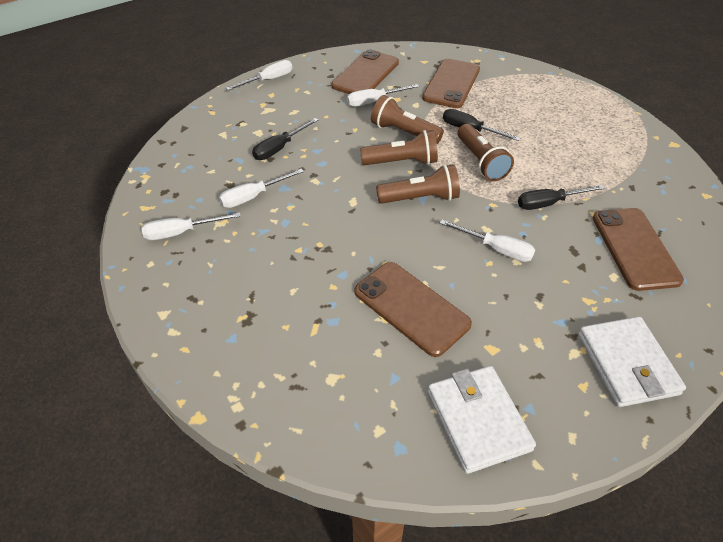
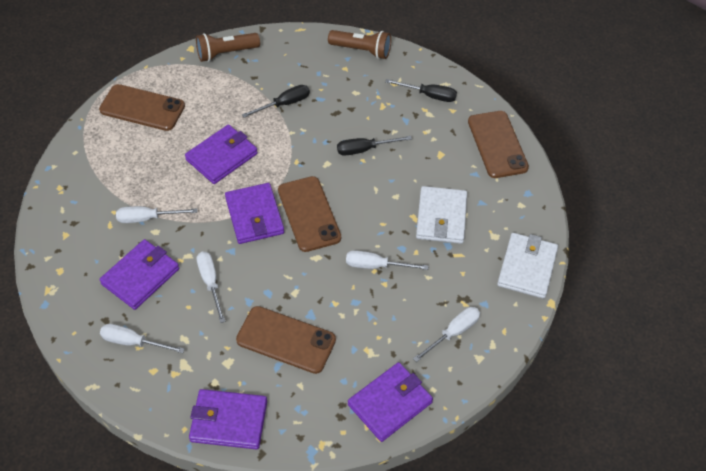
brown flashlight: 4 -> 2
purple wallet: 0 -> 5

